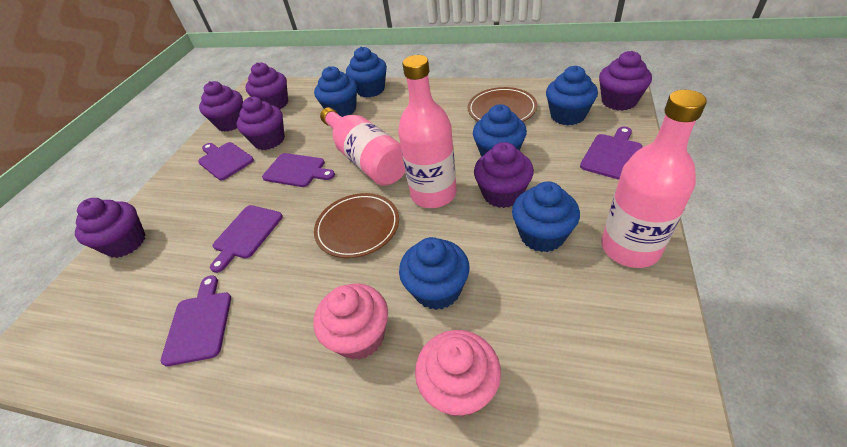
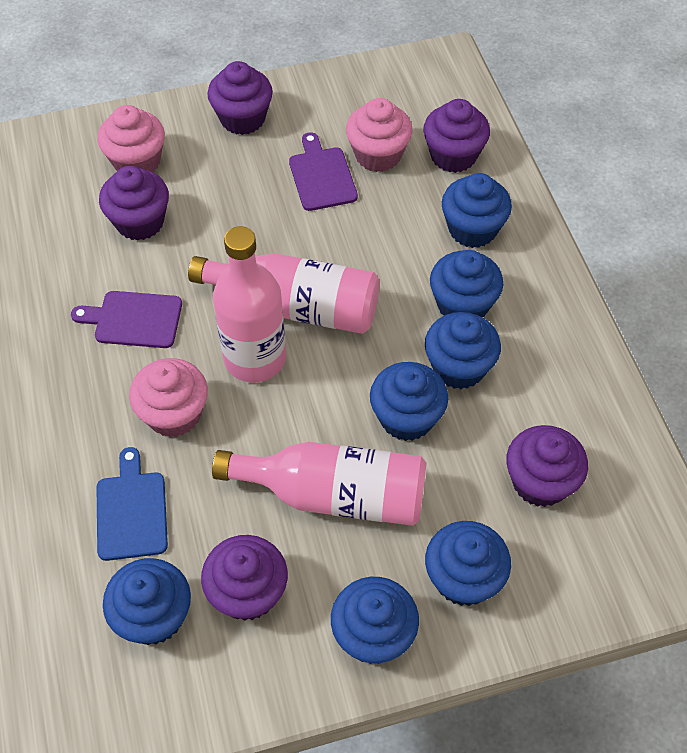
blue cupcake: 6 -> 7
blue cutting board: 0 -> 1
brown plate: 2 -> 0
pink cupcake: 2 -> 3
purple cupcake: 6 -> 5
purple cutting board: 5 -> 2

